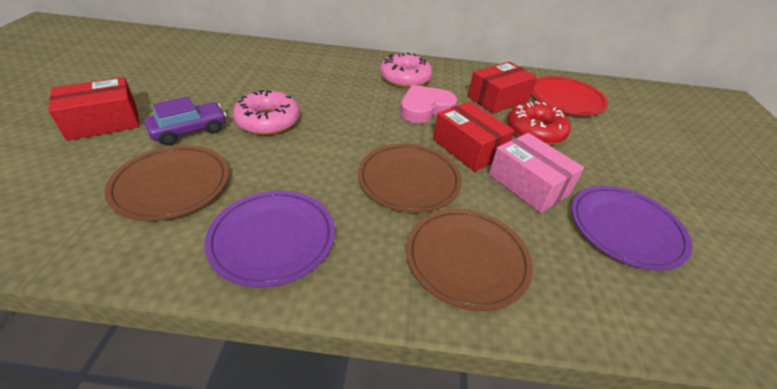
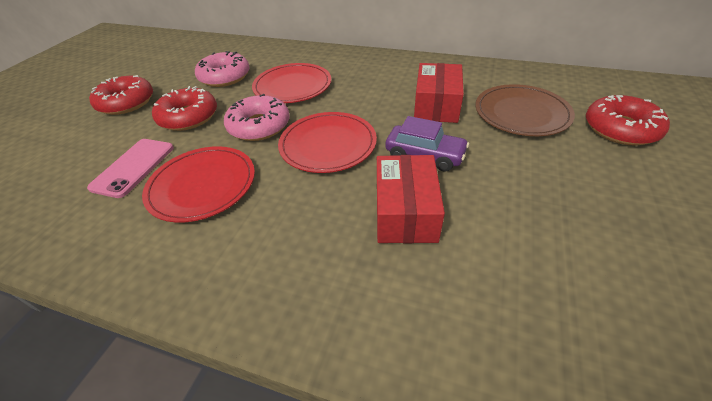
brown plate: 3 -> 1
pink box: 1 -> 0
pink heart: 1 -> 0
pink phone: 0 -> 1
purple plate: 2 -> 0
red box: 3 -> 2
red donut: 1 -> 3
red plate: 1 -> 3

